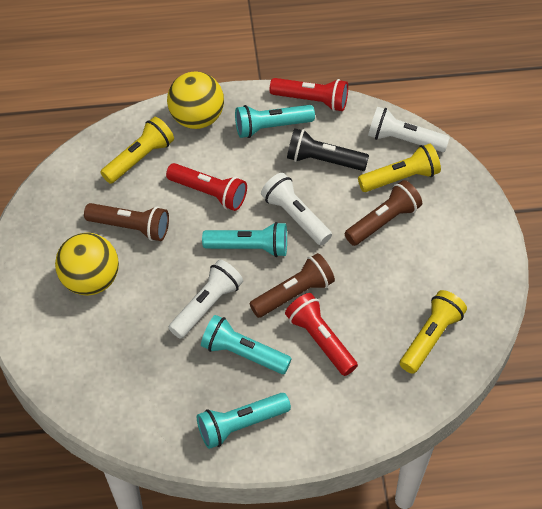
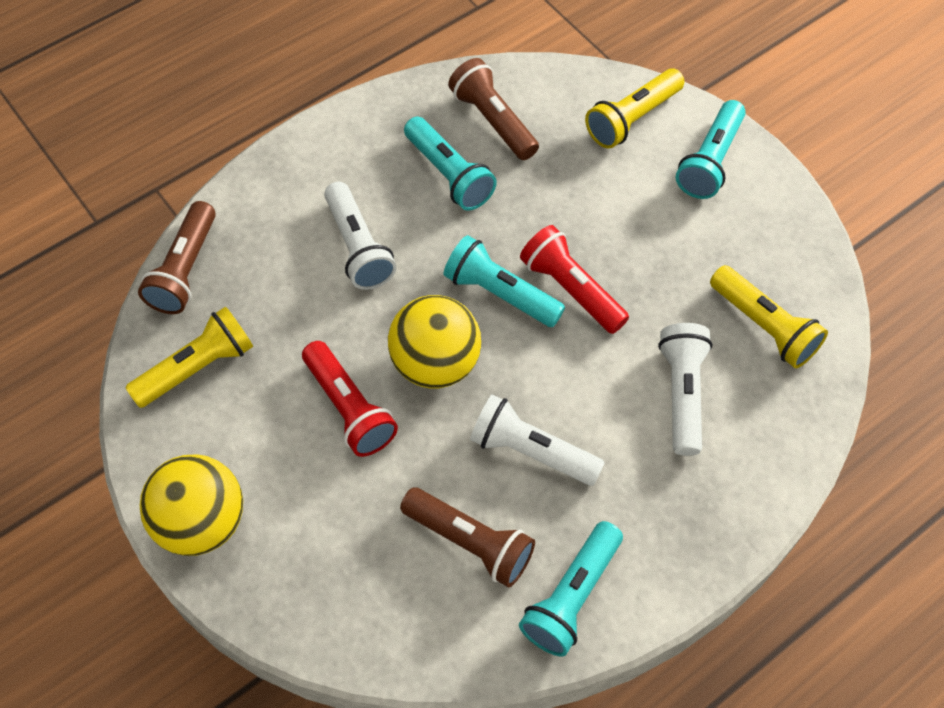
black flashlight: 1 -> 0
red flashlight: 3 -> 2

